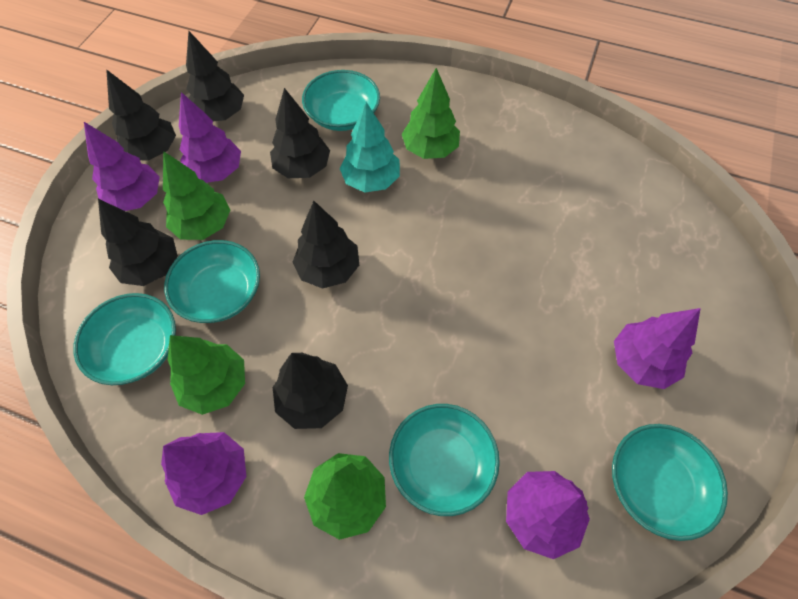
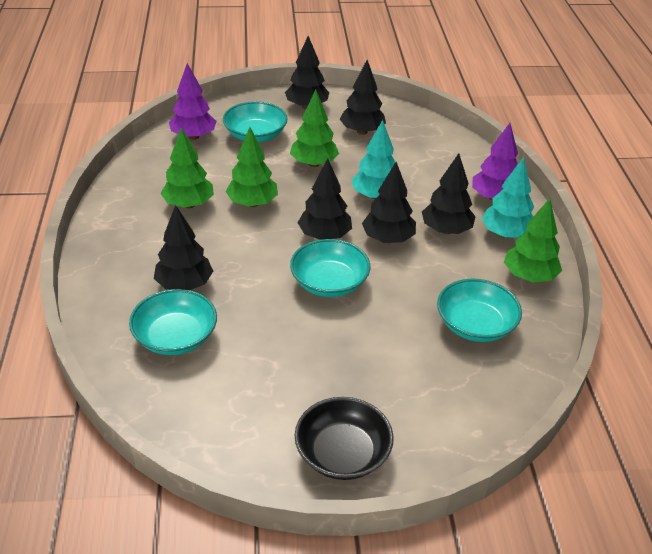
black bowl: 0 -> 1
purple tree: 5 -> 2
turquoise bowl: 5 -> 4
turquoise tree: 1 -> 2

